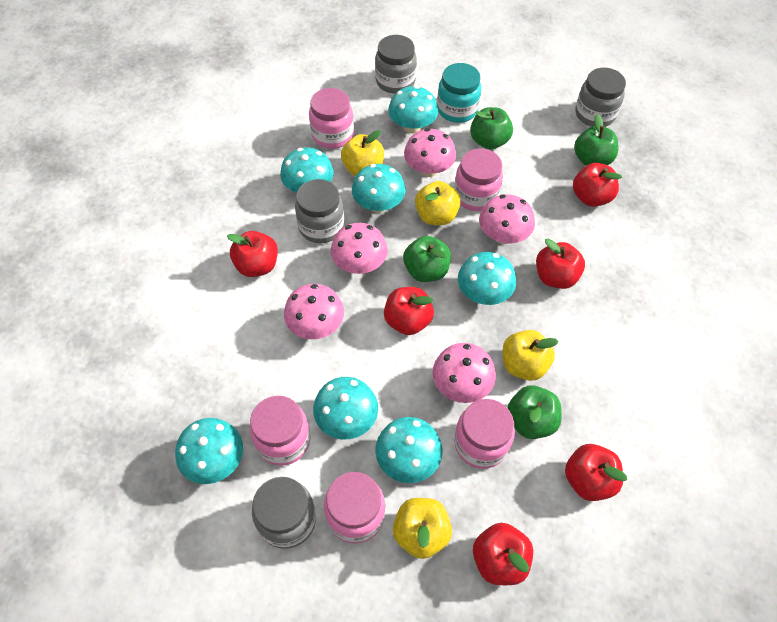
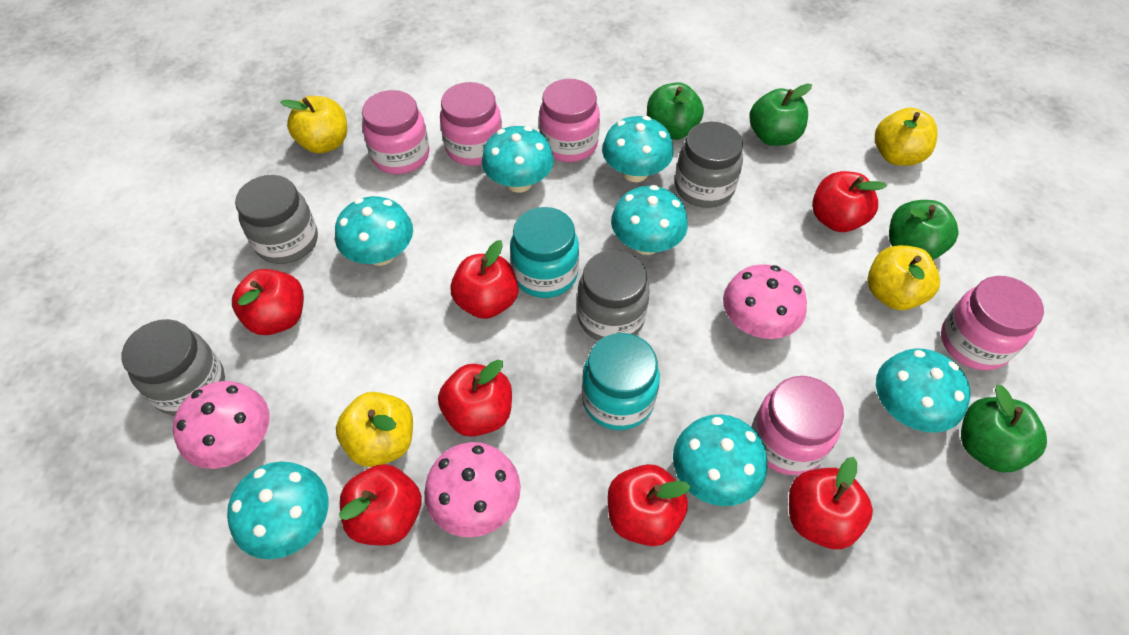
pink mushroom: 5 -> 3
red apple: 6 -> 7
turquoise jar: 1 -> 2

